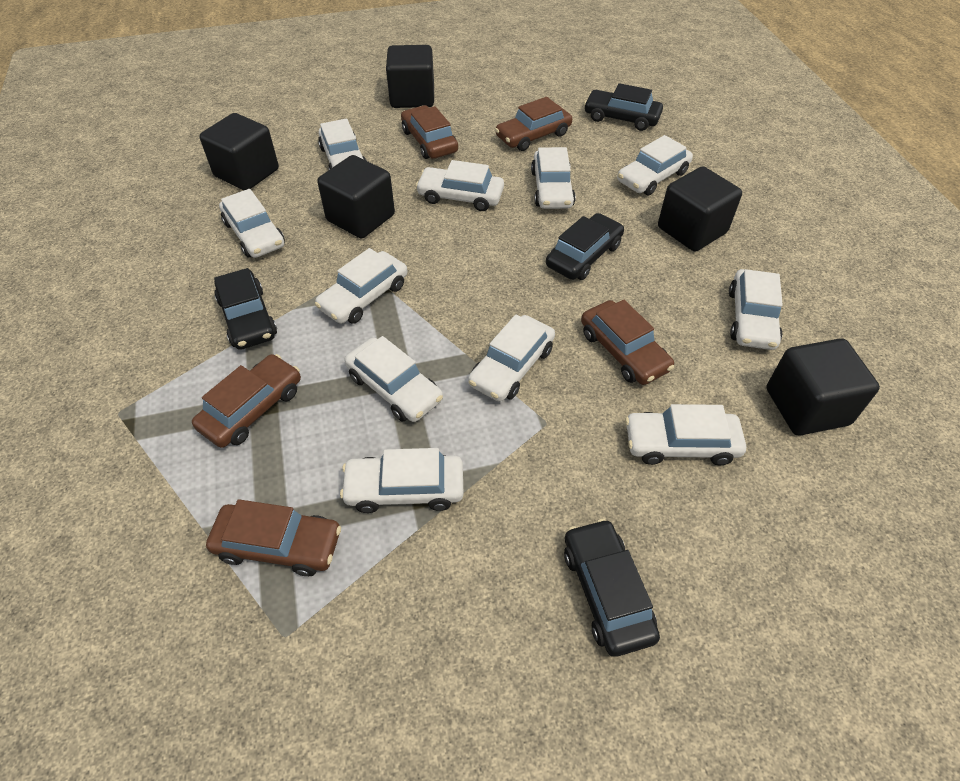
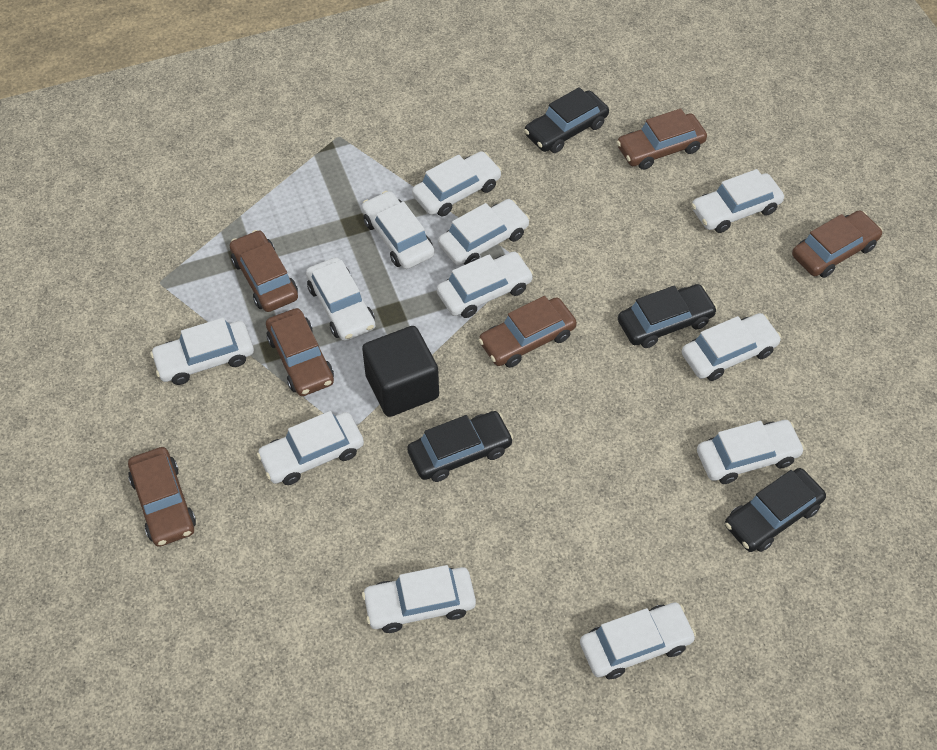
black cube: 5 -> 1
brown car: 5 -> 6
white car: 11 -> 12

